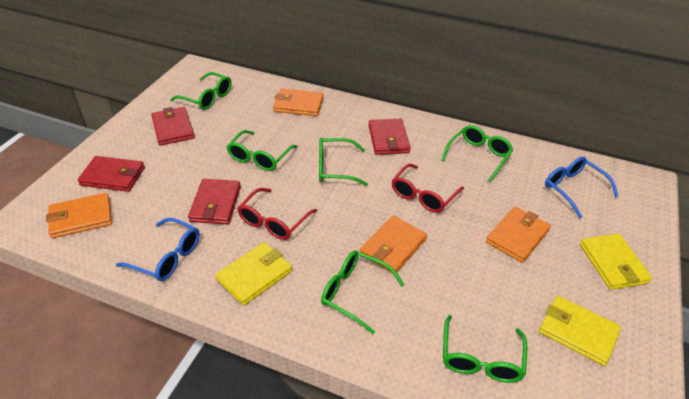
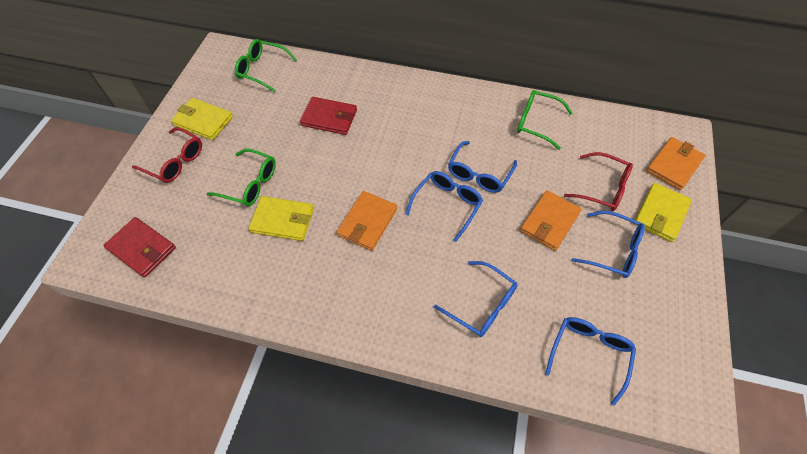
blue glasses: 2 -> 5
green glasses: 6 -> 3
orange wallet: 4 -> 3
red wallet: 4 -> 2

